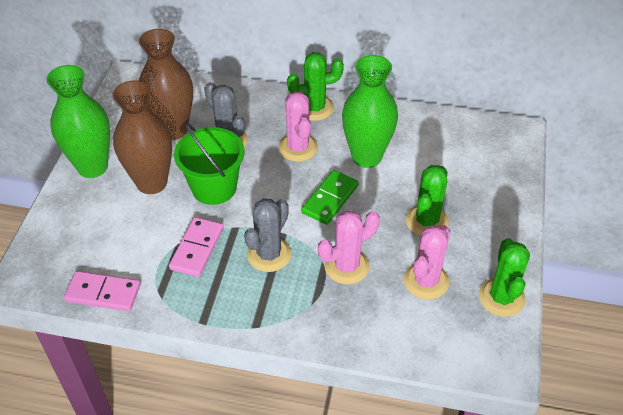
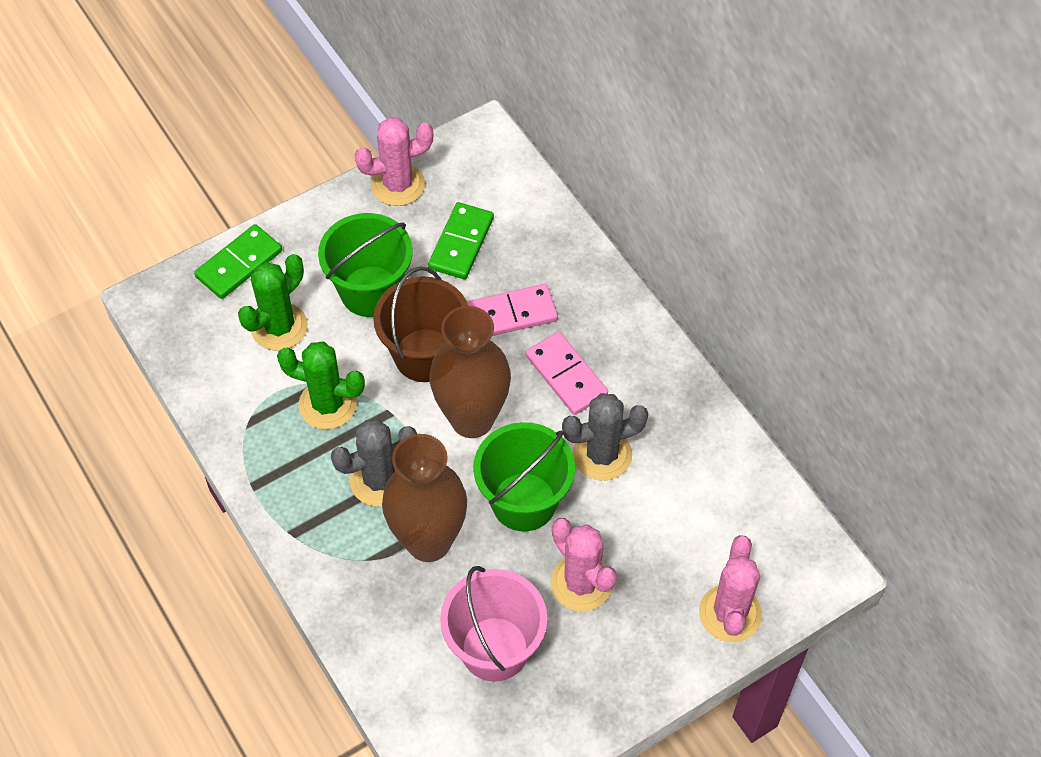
brown bucket: 0 -> 1
green bucket: 1 -> 2
green cactus: 3 -> 2
green domino: 1 -> 2
green vase: 2 -> 0
pink bucket: 0 -> 1

